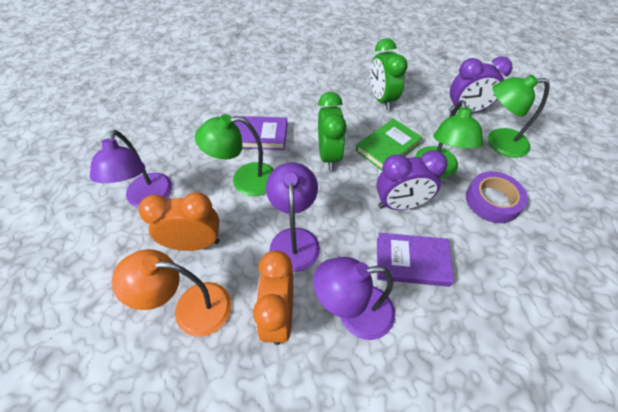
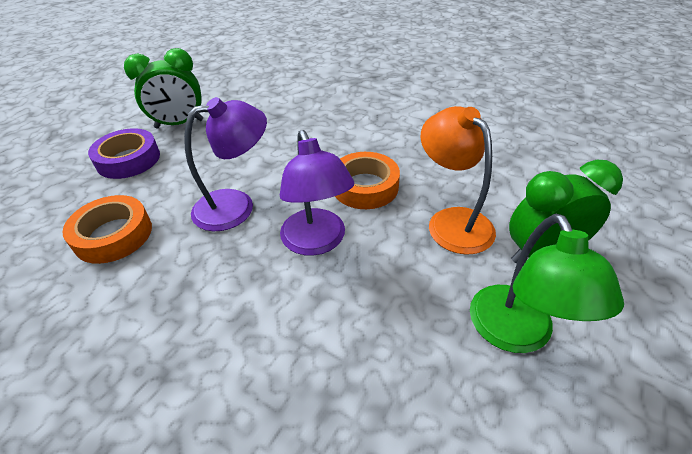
green book: 1 -> 0
green lamp: 3 -> 1
orange clock: 2 -> 0
orange tape: 0 -> 2
purple book: 2 -> 0
purple clock: 2 -> 0
purple lamp: 3 -> 2

